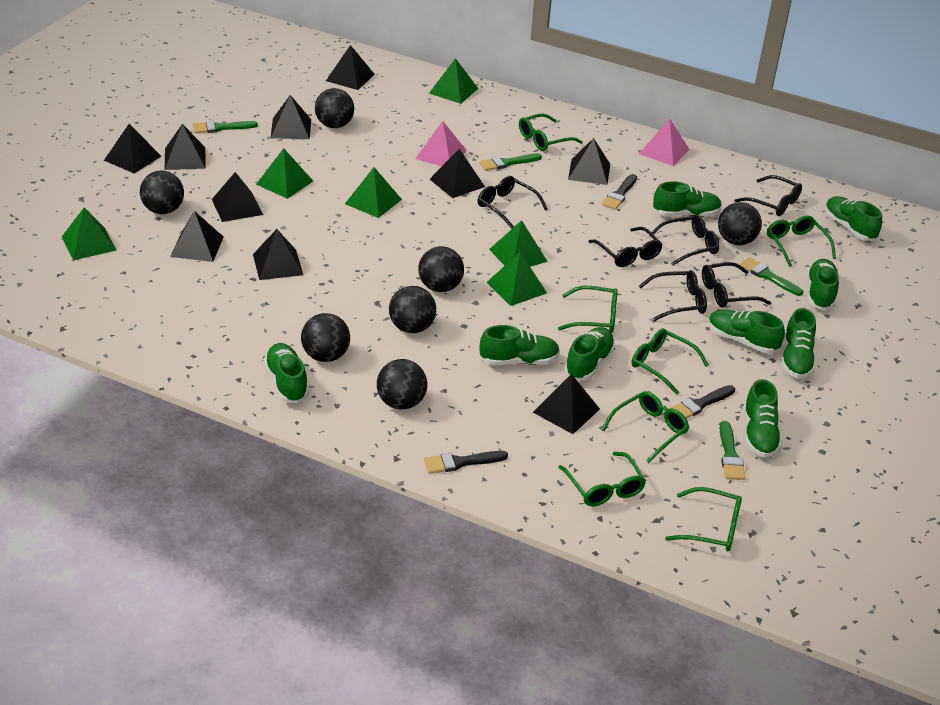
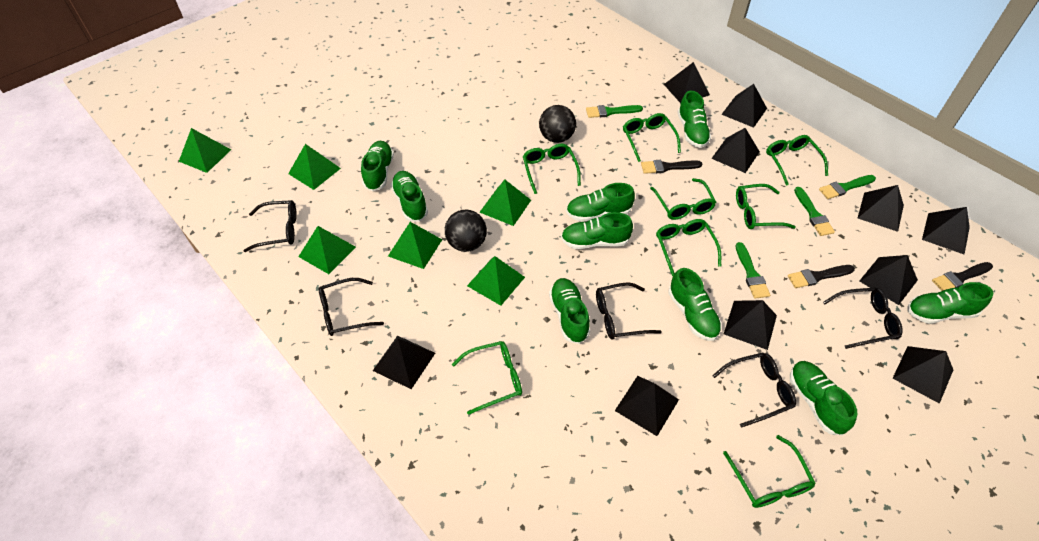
black ball: 7 -> 2
black glasses: 6 -> 5
green glasses: 7 -> 8
pink pyramid: 2 -> 0

